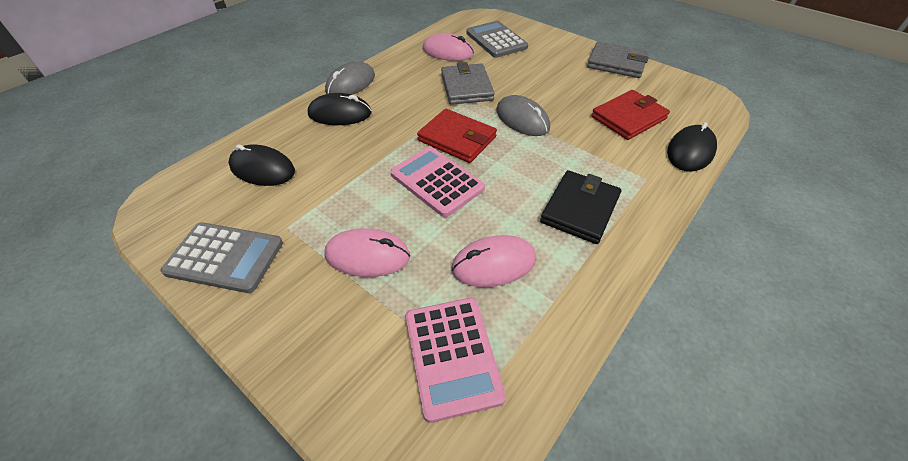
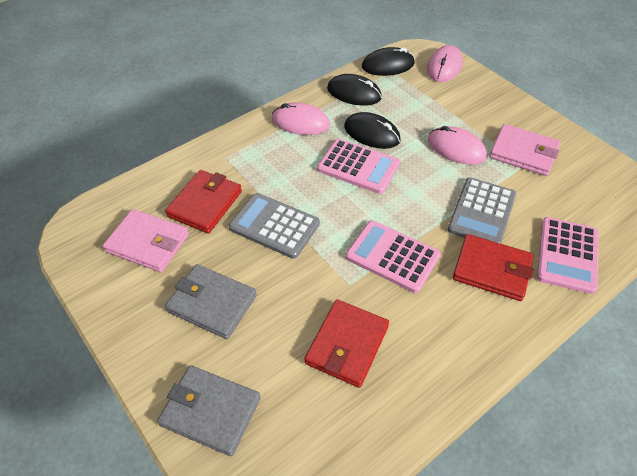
black wallet: 1 -> 0
grey mouse: 2 -> 0
pink calculator: 2 -> 3
pink wallet: 0 -> 2
red wallet: 2 -> 3

